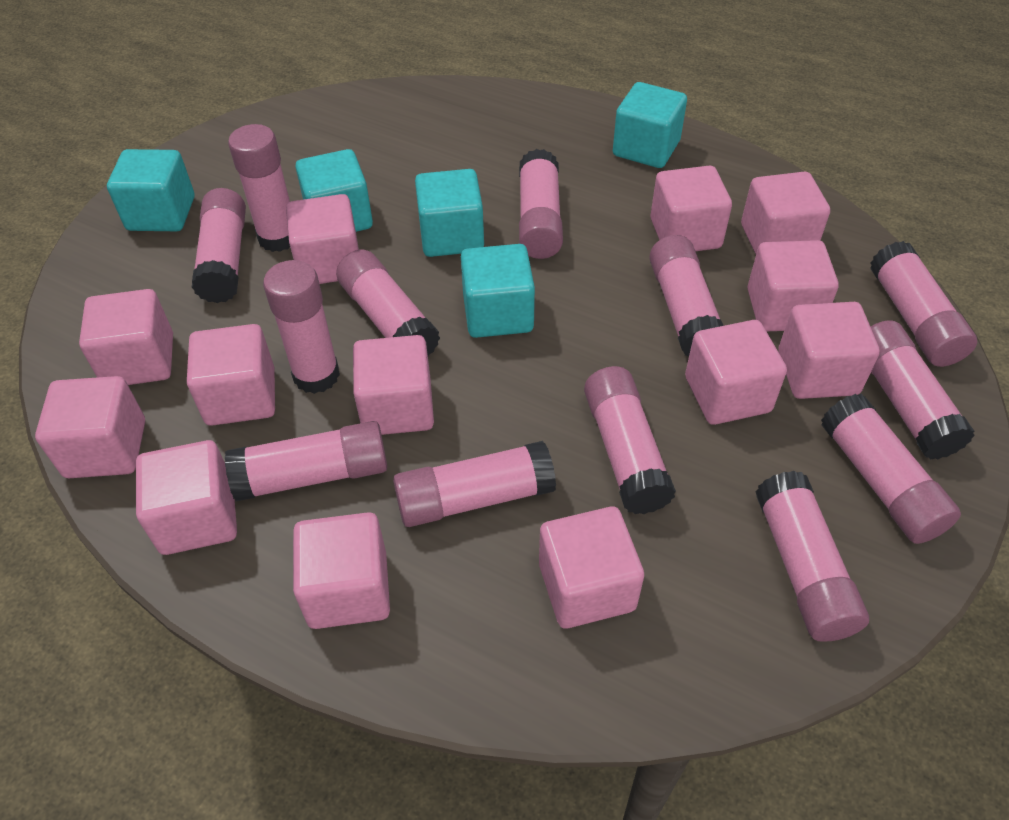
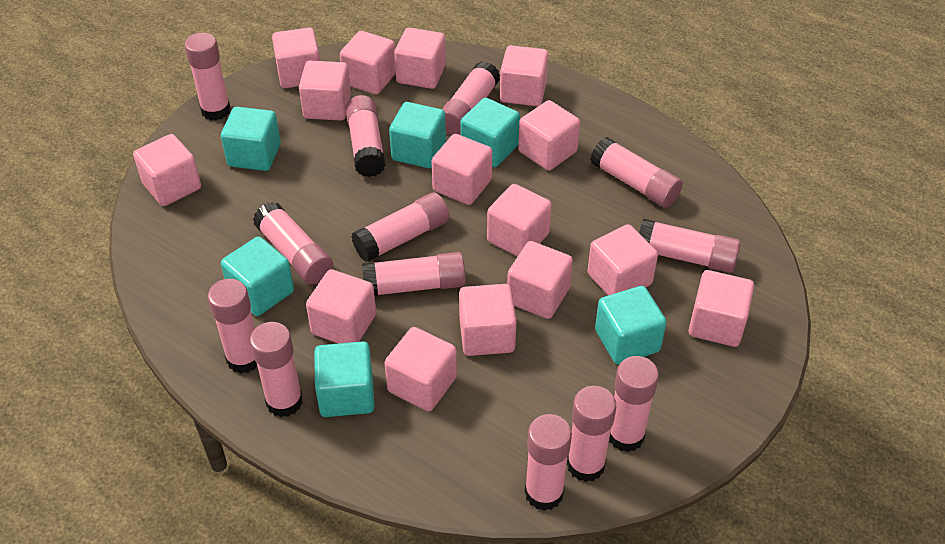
pink cube: 13 -> 15
turquoise cube: 5 -> 6

